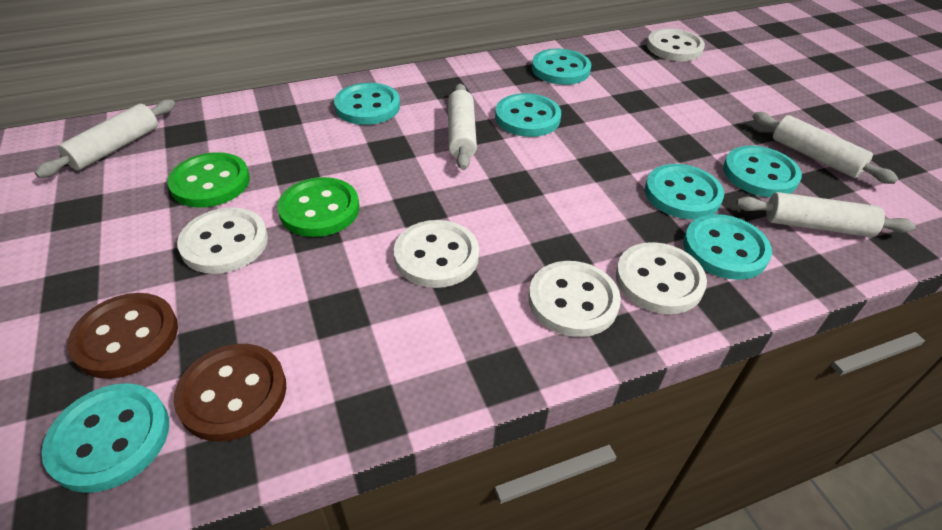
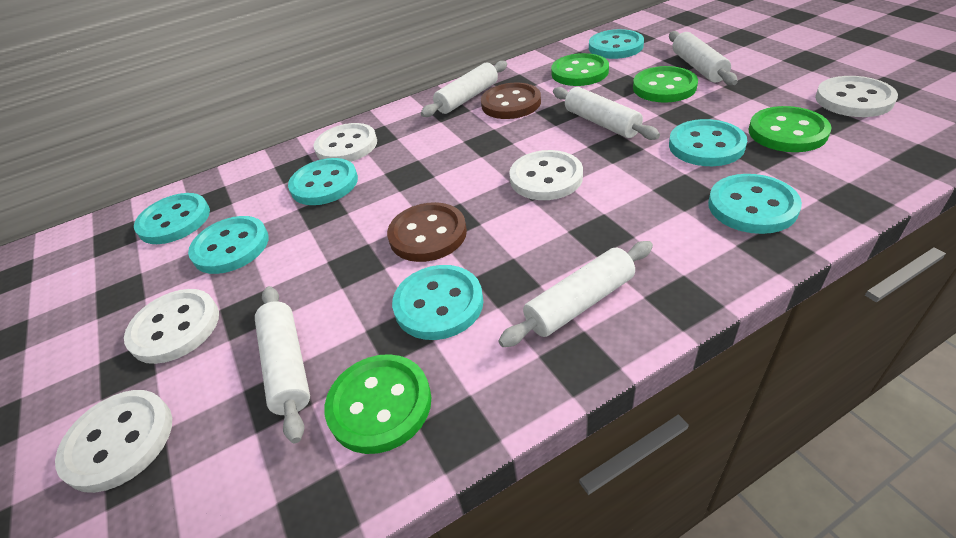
green button: 2 -> 4
white rolling pin: 4 -> 5

